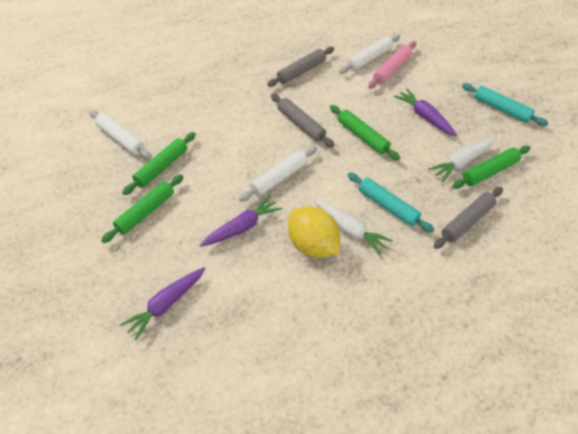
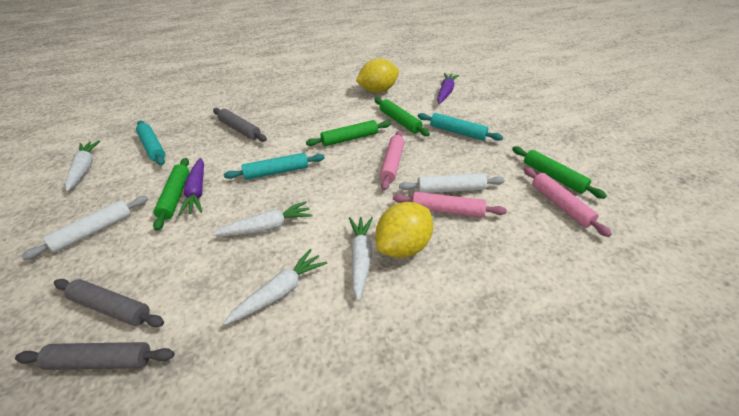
pink rolling pin: 1 -> 3
purple carrot: 3 -> 2
turquoise rolling pin: 2 -> 3
white carrot: 2 -> 4
white rolling pin: 3 -> 2
yellow lemon: 1 -> 2

